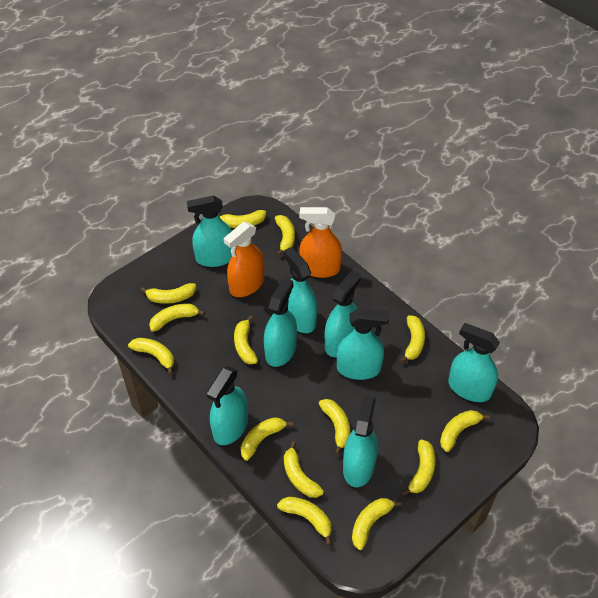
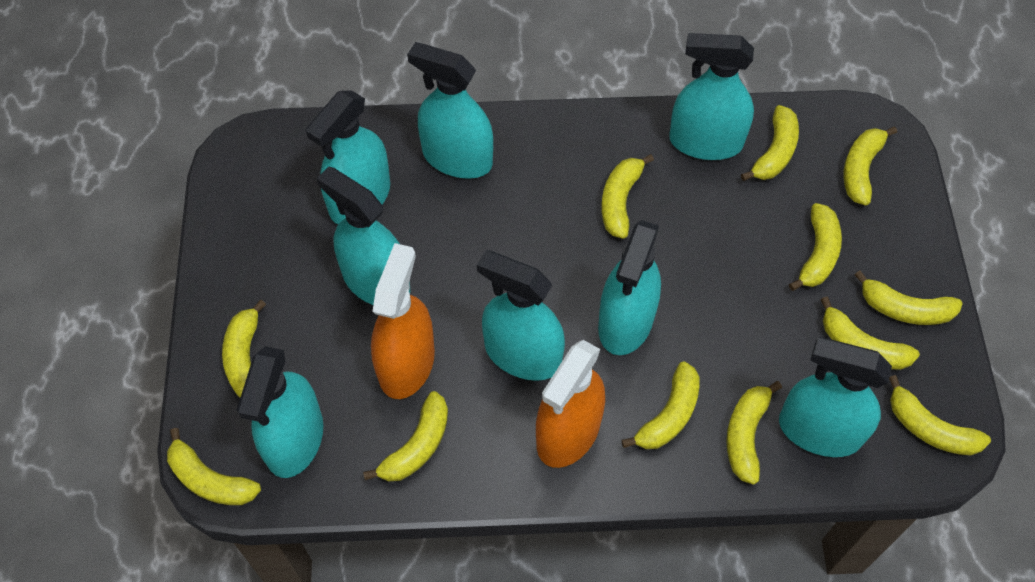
yellow banana: 14 -> 12

